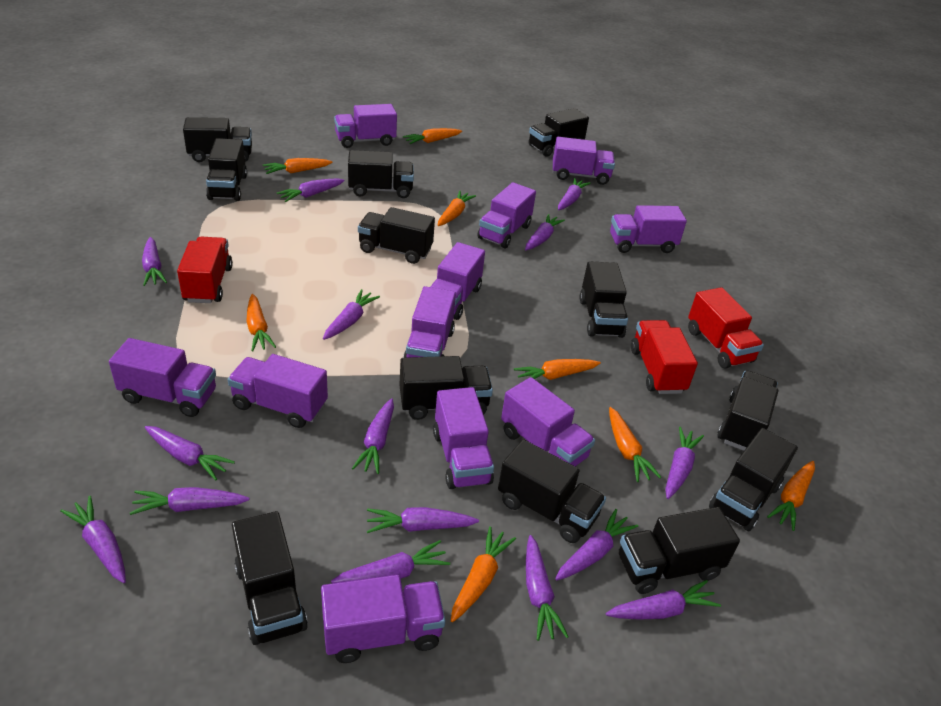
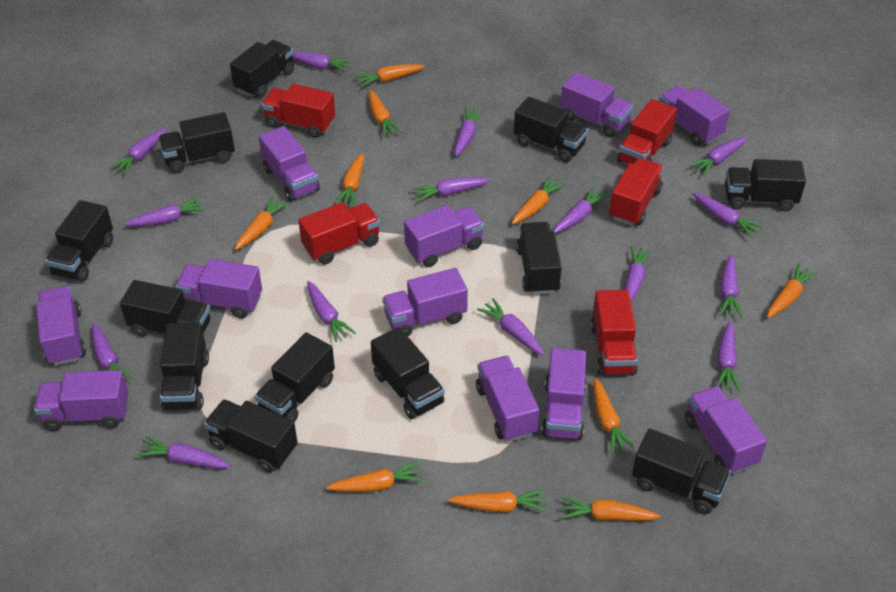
orange carrot: 8 -> 10
red truck: 3 -> 5

